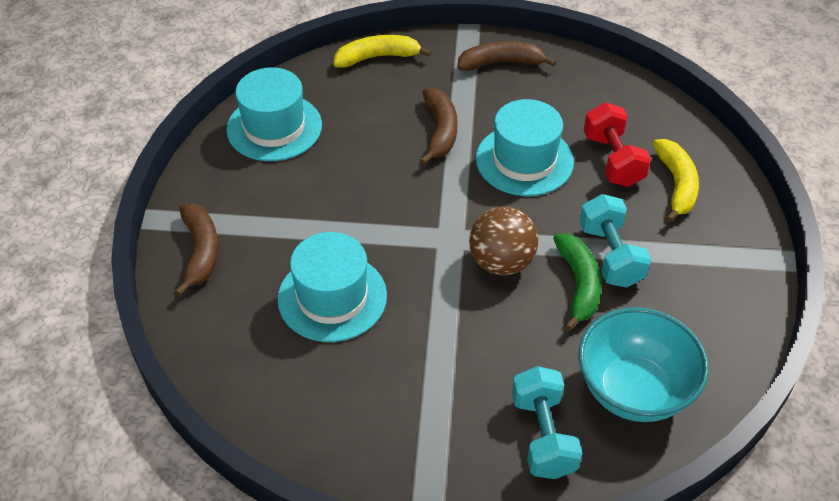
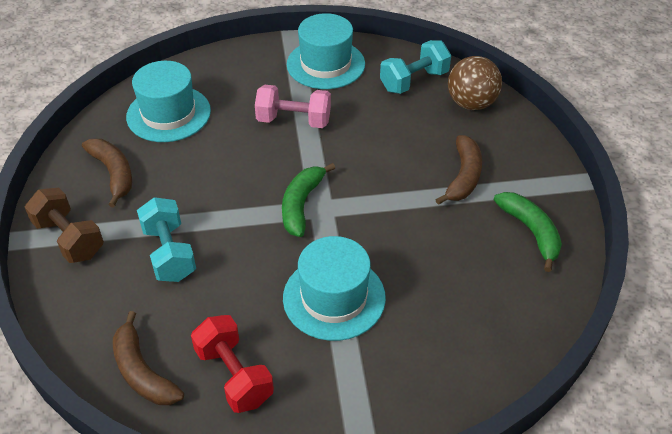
brown dumbbell: 0 -> 1
green banana: 1 -> 2
pink dumbbell: 0 -> 1
turquoise bowl: 1 -> 0
yellow banana: 2 -> 0

